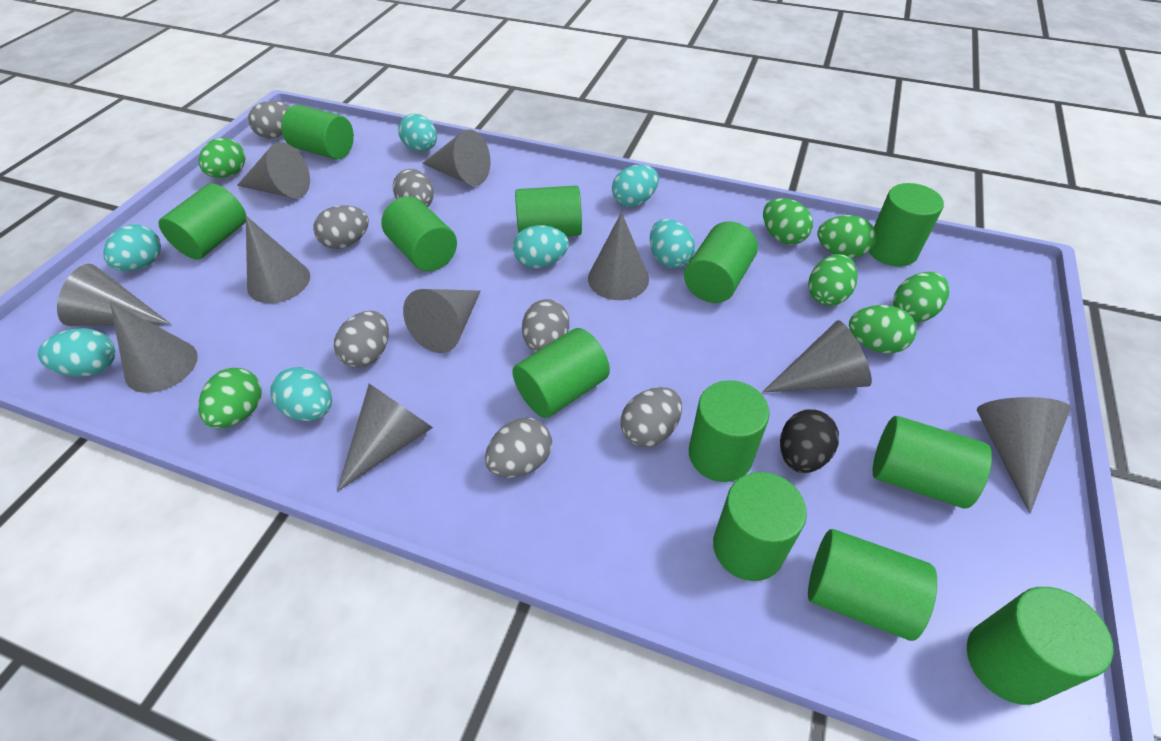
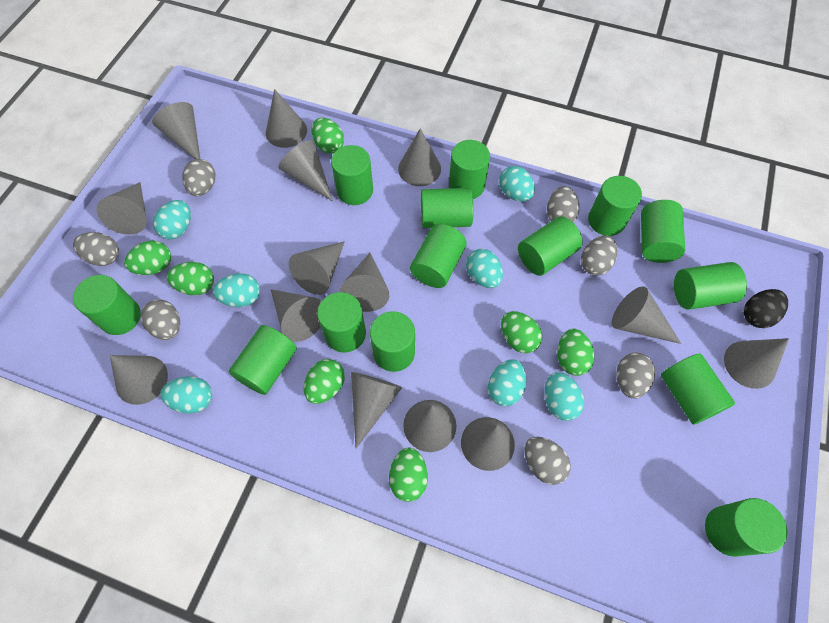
green cylinder: 12 -> 14
grey cone: 10 -> 14

